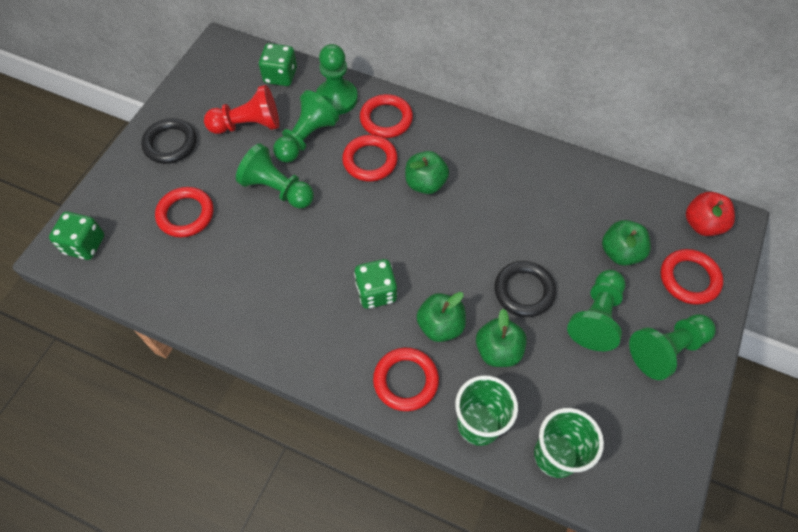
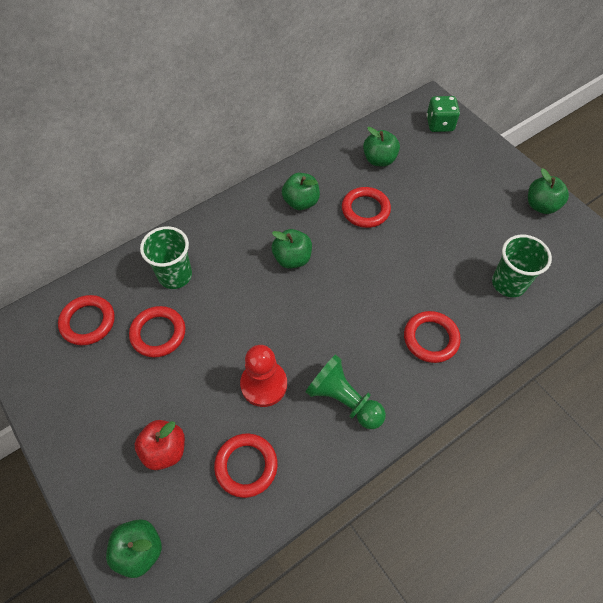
black ring: 2 -> 0
green apple: 4 -> 5
green dice: 3 -> 1
green pawn: 5 -> 1

